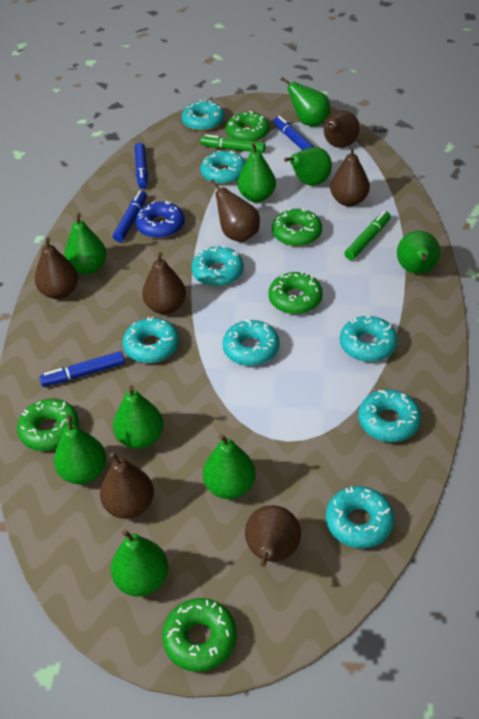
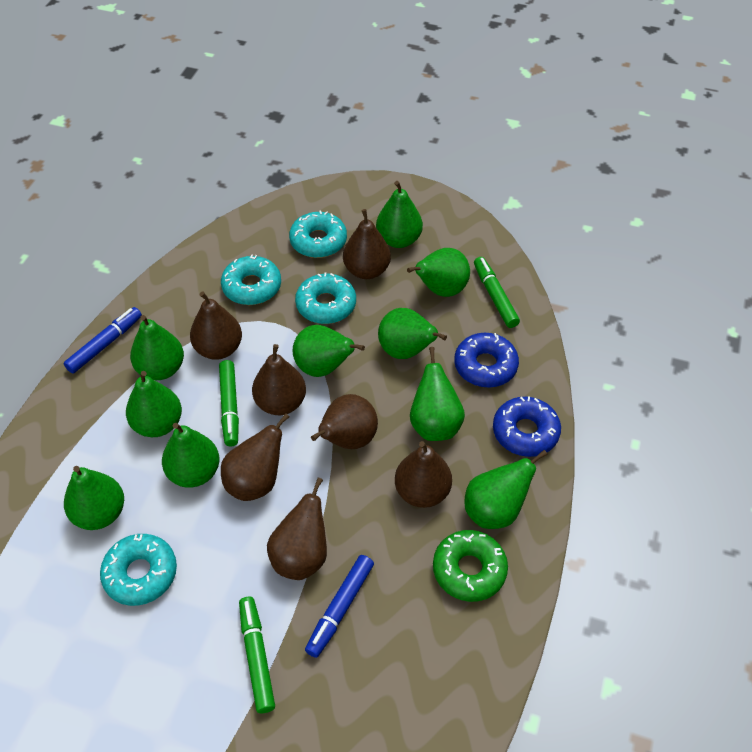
blue donut: 1 -> 2
blue marker: 4 -> 2
green donut: 5 -> 1
green marker: 2 -> 3
green pear: 9 -> 10
turquoise donut: 8 -> 4

